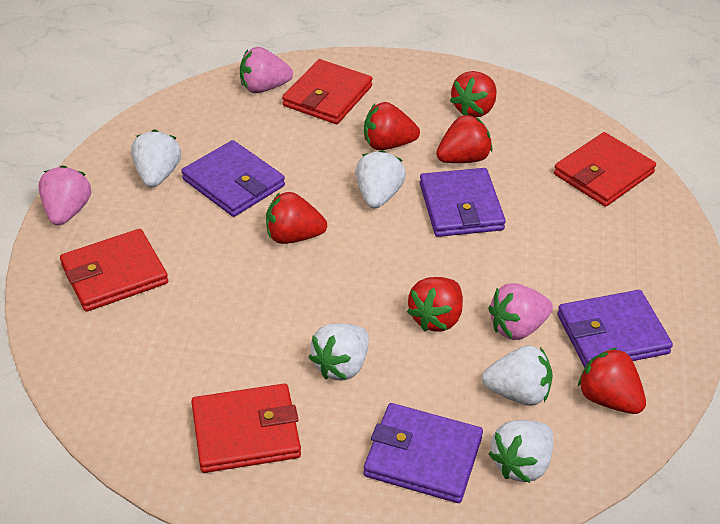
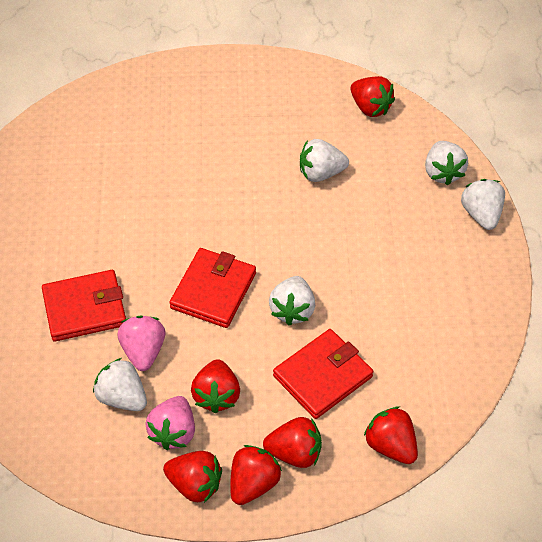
pink strawberry: 3 -> 2
purple wallet: 4 -> 0
red wallet: 4 -> 3

